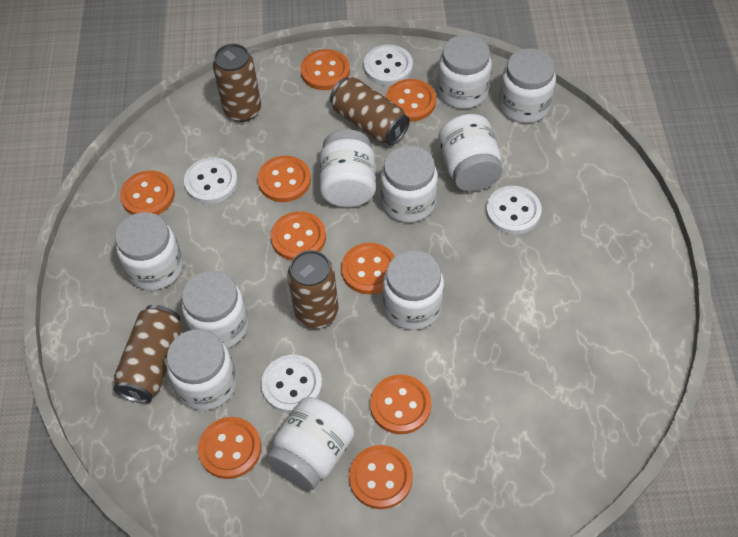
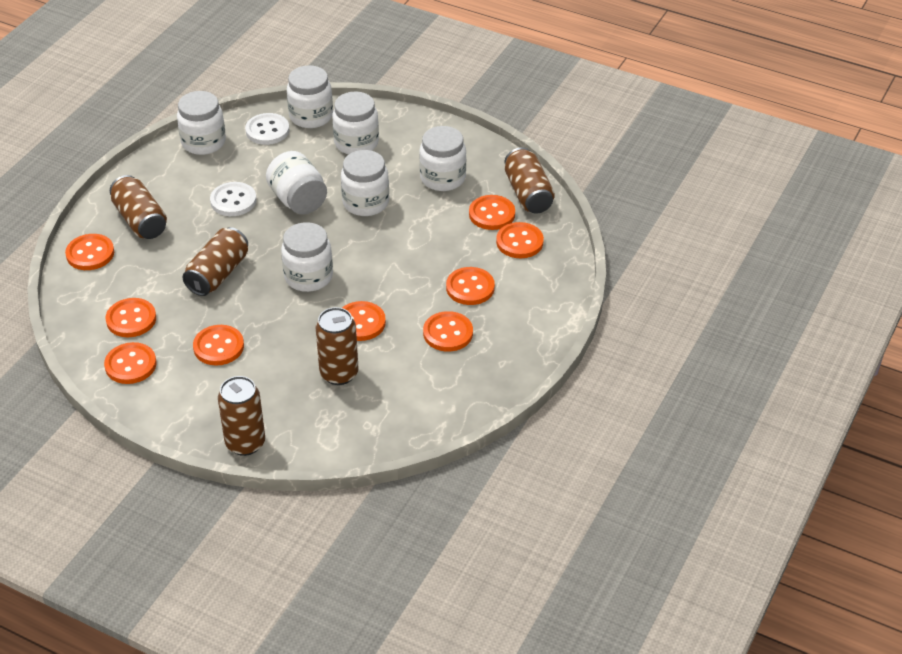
brown can: 4 -> 5
white button: 4 -> 2
white jar: 10 -> 7

